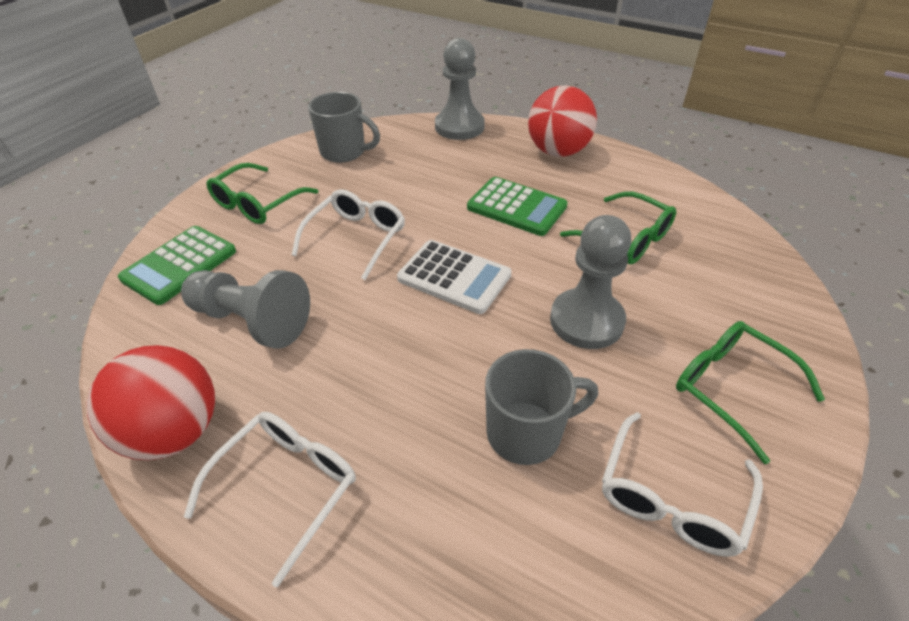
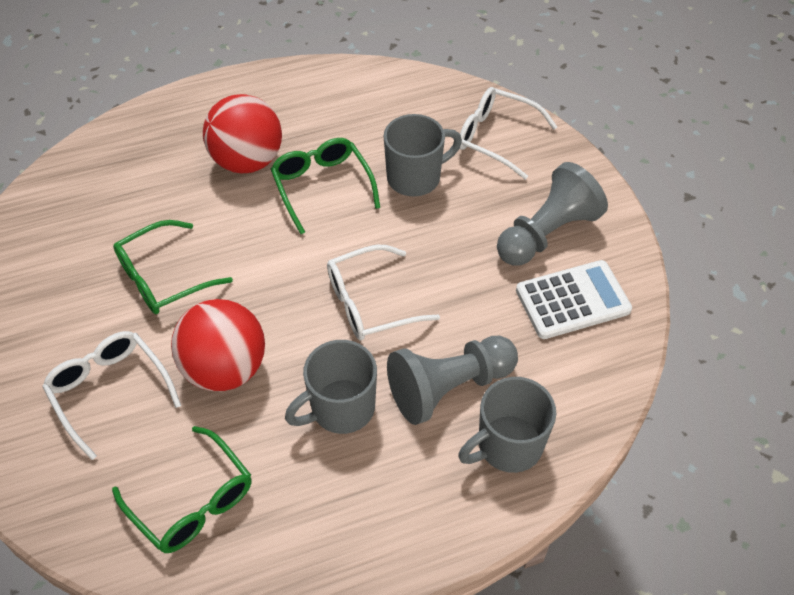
green calculator: 2 -> 0
grey mug: 2 -> 3
grey pawn: 3 -> 2

